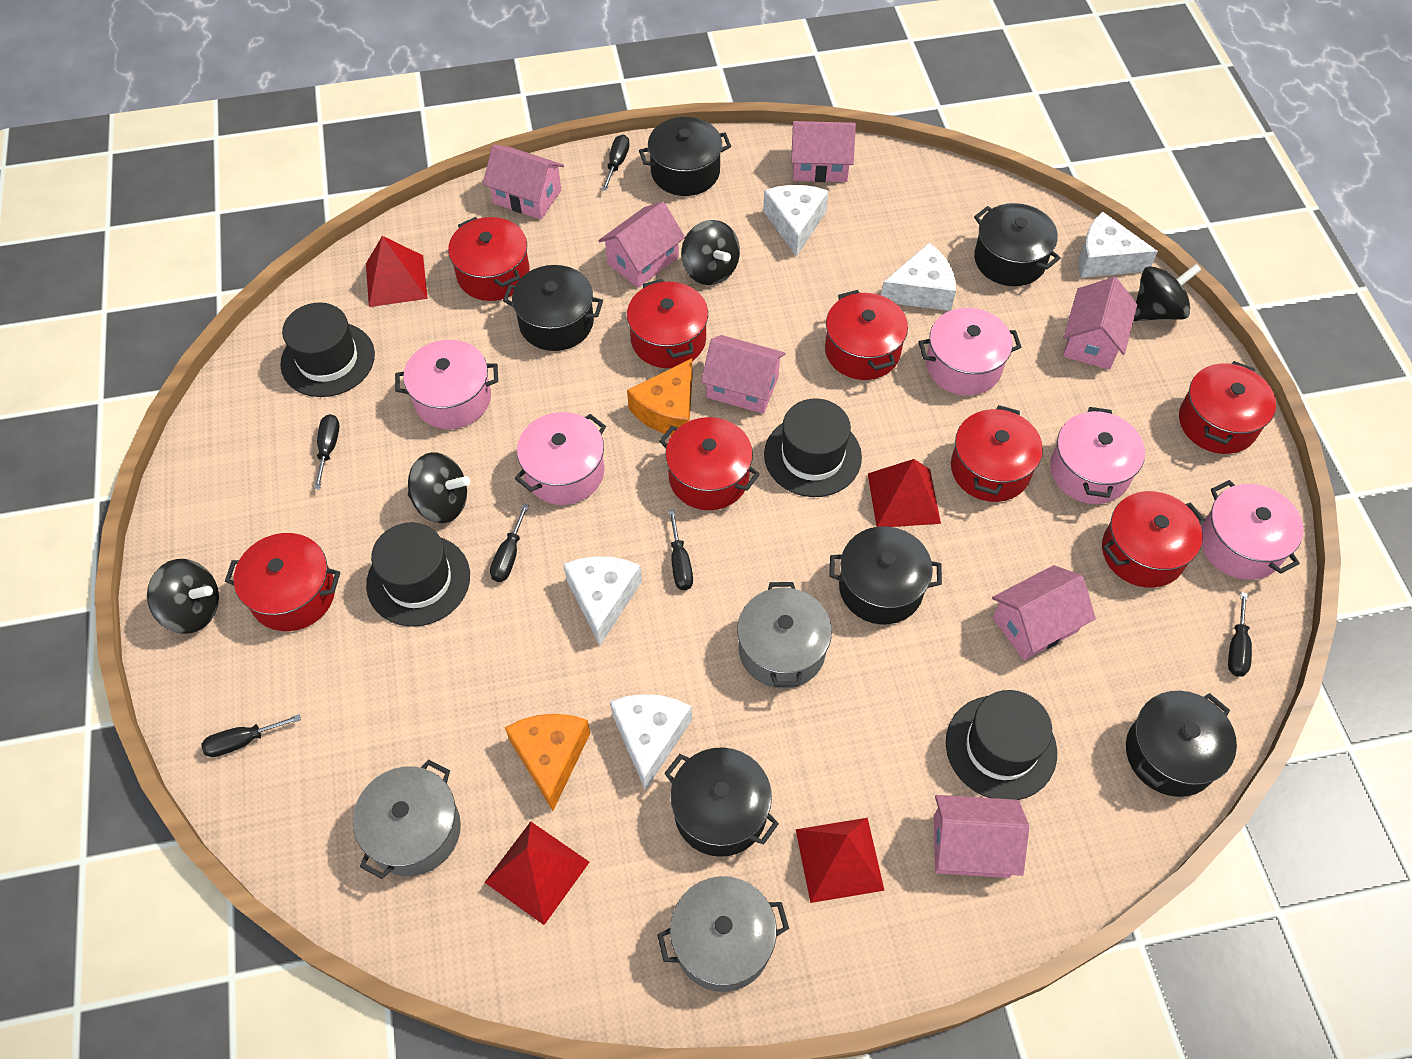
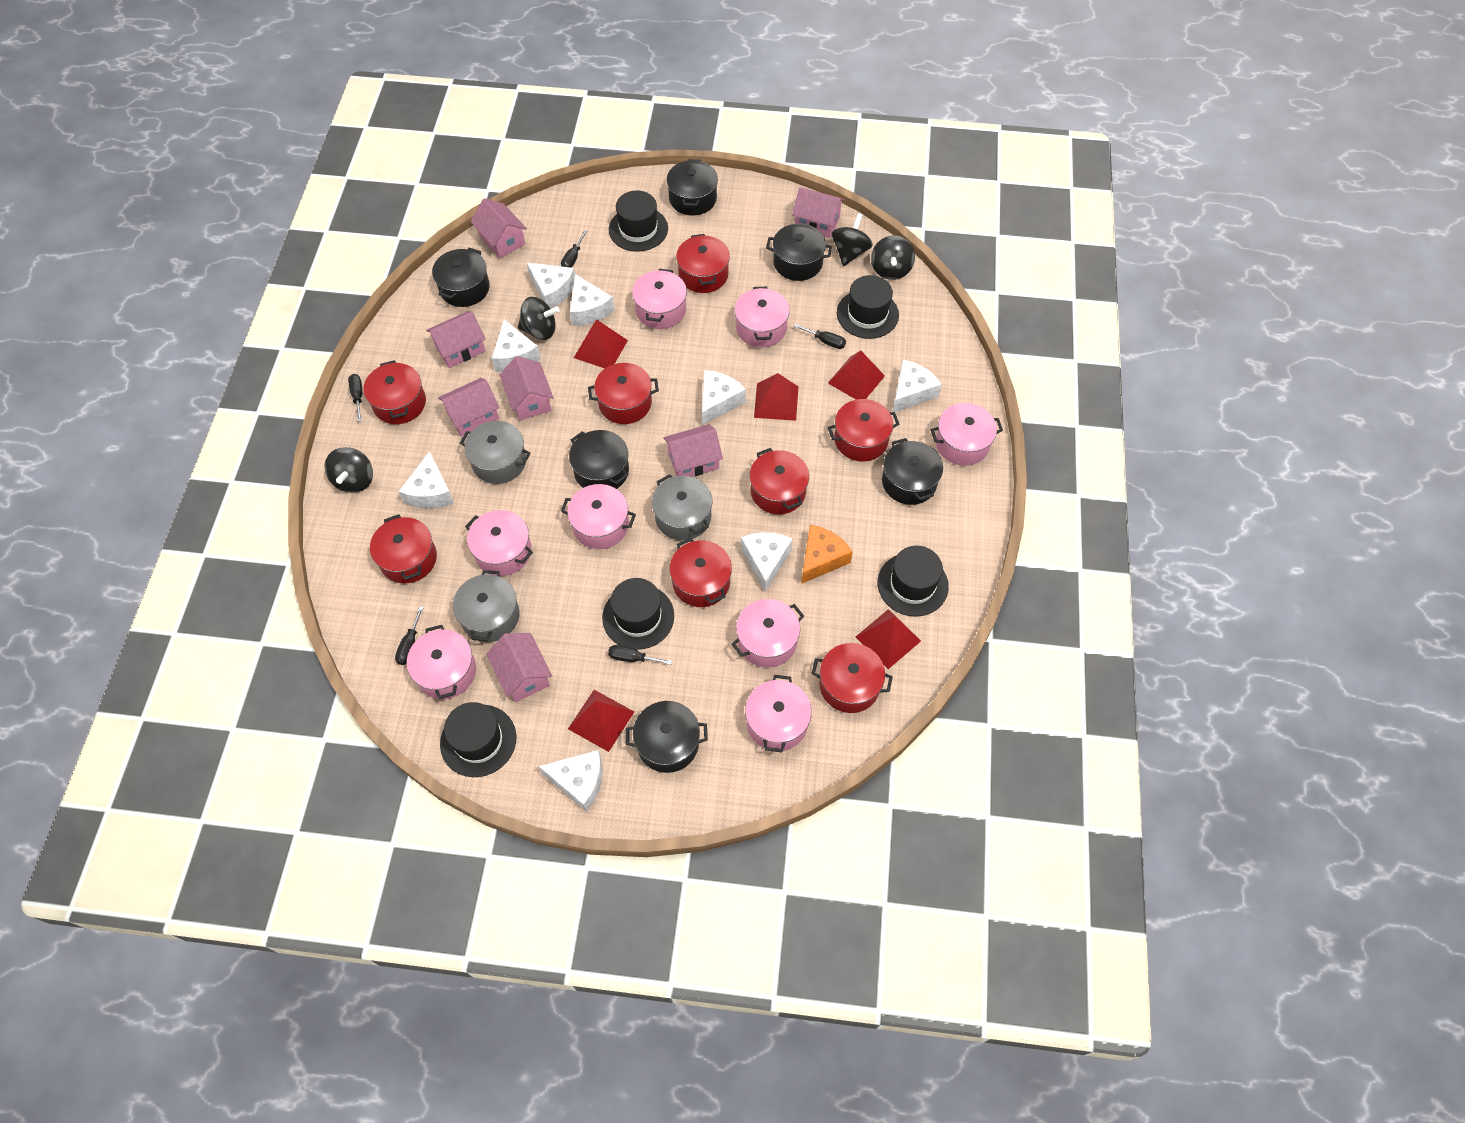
black hat: 4 -> 5
black screwdriver: 6 -> 5
orange cheese: 2 -> 1
pink pot: 5 -> 8
red pyramid: 4 -> 5
white cheese: 5 -> 8

